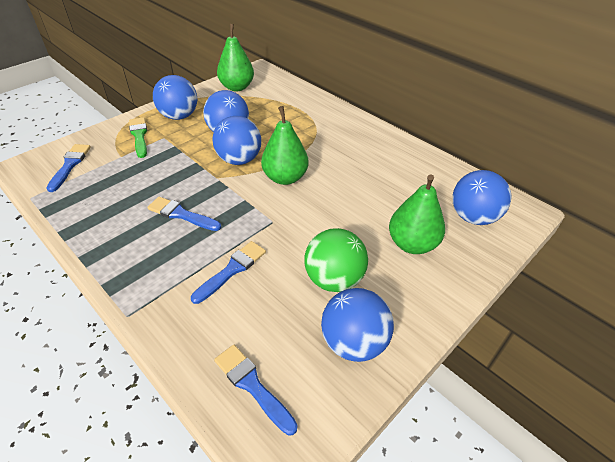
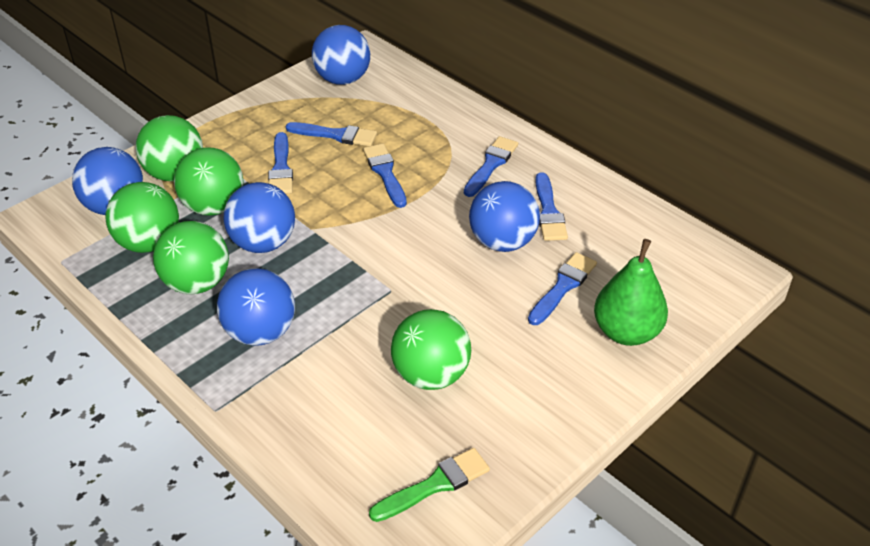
blue brush: 4 -> 6
green ball: 1 -> 5
green pear: 3 -> 1

